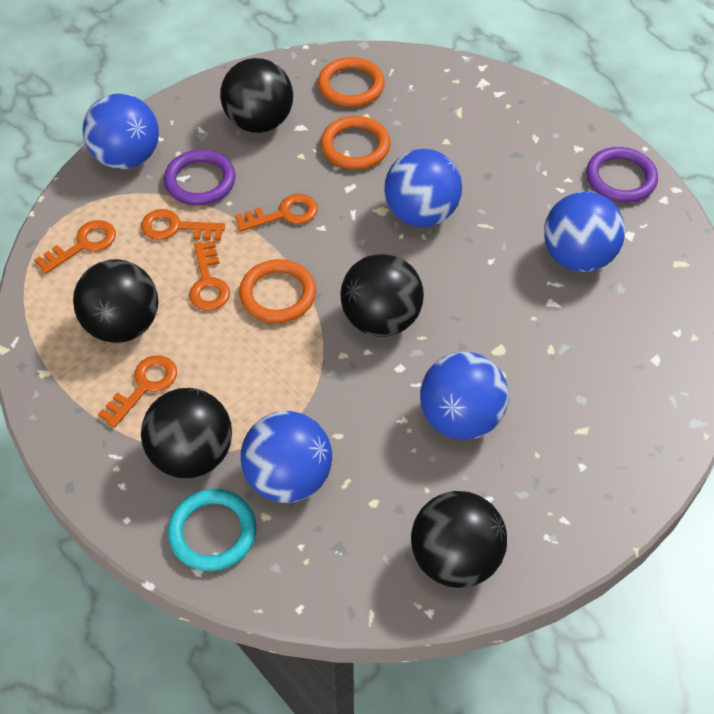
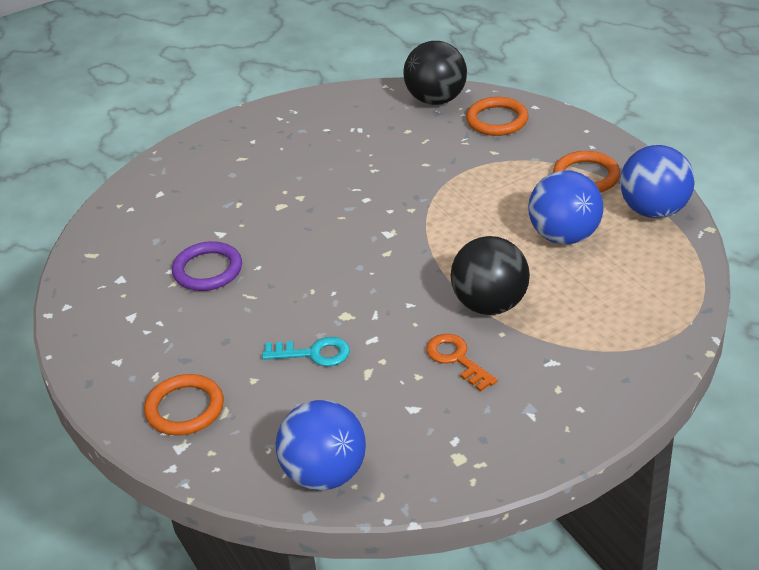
black ball: 5 -> 2
blue ball: 5 -> 3
orange key: 5 -> 1
purple ring: 2 -> 1
turquoise key: 0 -> 1
turquoise ring: 1 -> 0

